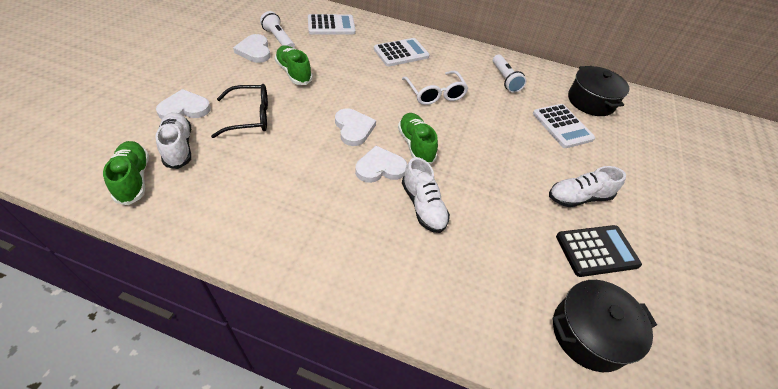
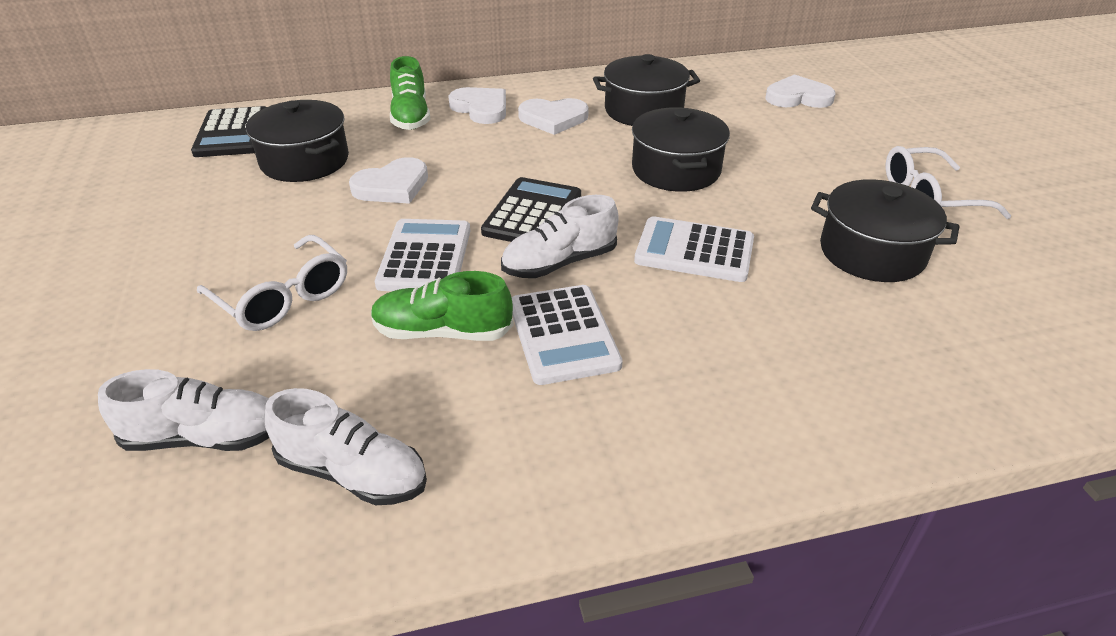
black calculator: 1 -> 2
black glasses: 1 -> 0
black pot: 2 -> 4
green shoe: 3 -> 2
white flashlight: 2 -> 0
white glasses: 1 -> 2

